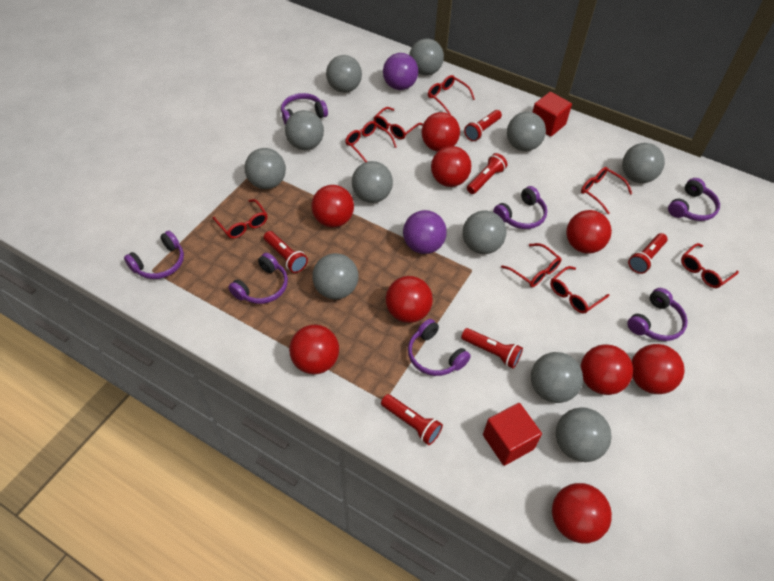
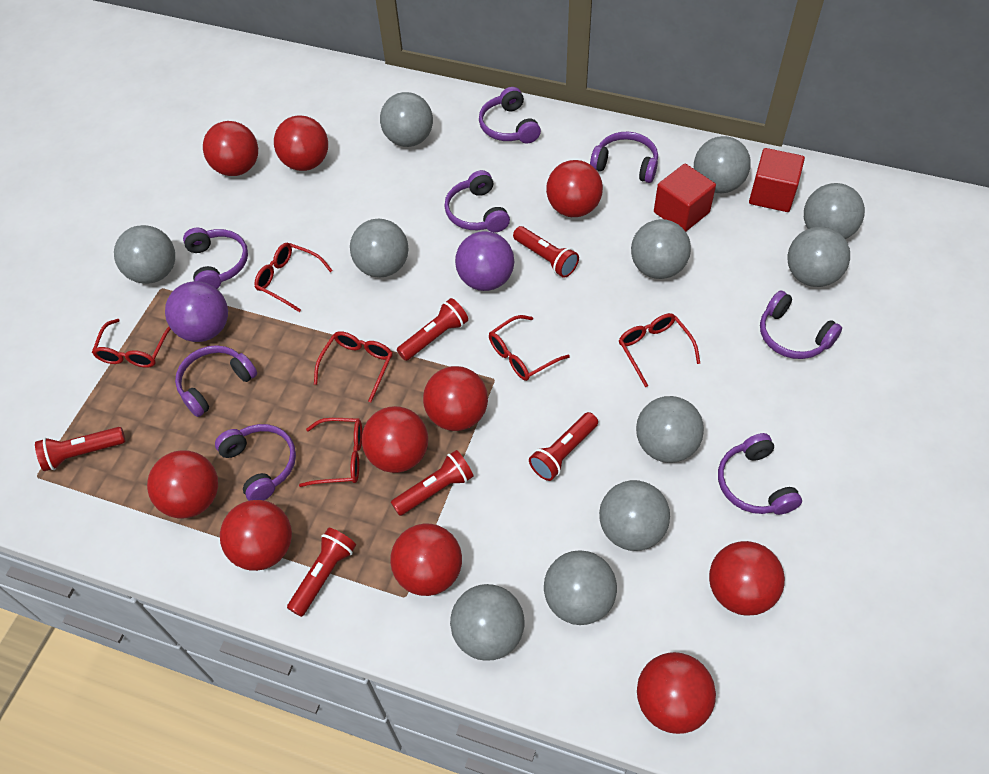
purple headphones: 7 -> 8
red ball: 9 -> 10
red glasses: 8 -> 6

